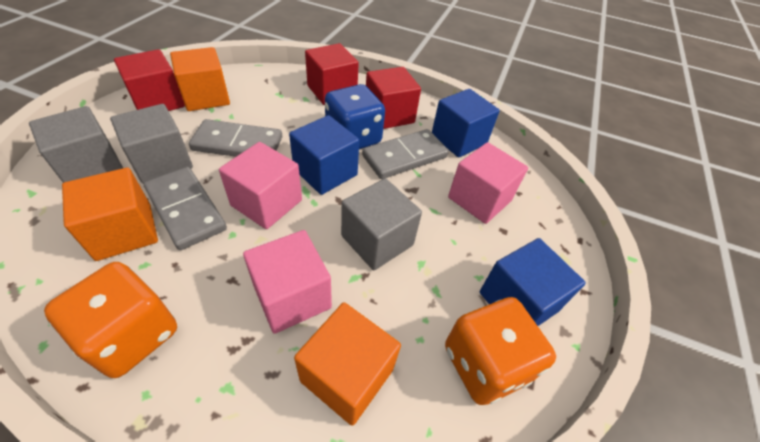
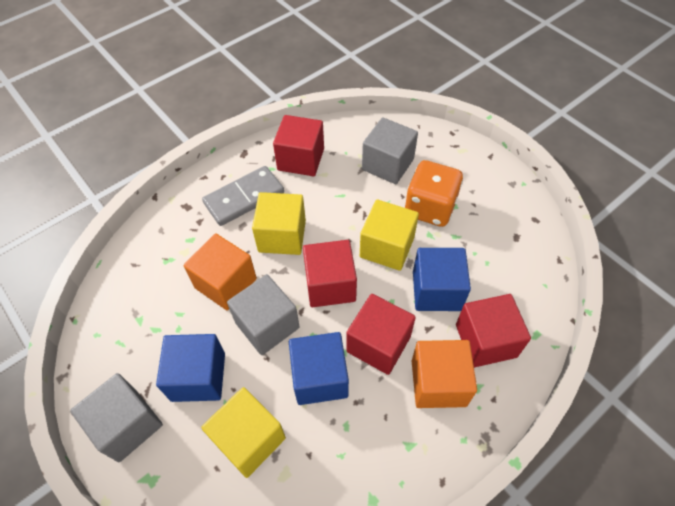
blue dice: 1 -> 0
grey domino: 3 -> 1
orange cube: 3 -> 2
orange dice: 2 -> 1
pink cube: 3 -> 0
red cube: 3 -> 4
yellow cube: 0 -> 3

